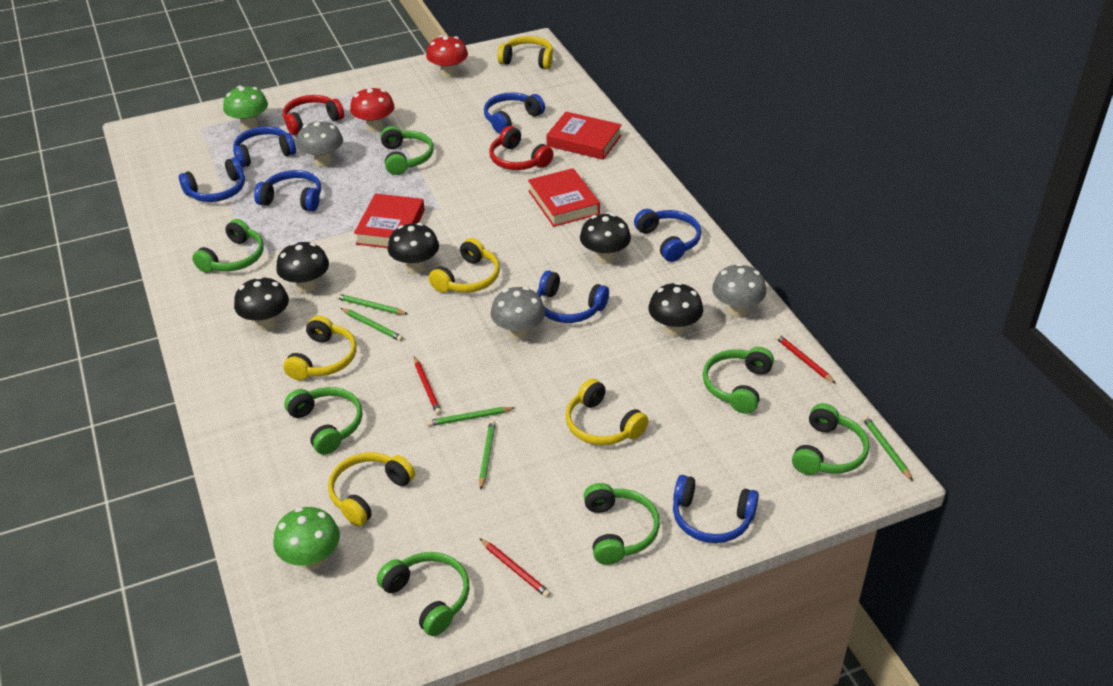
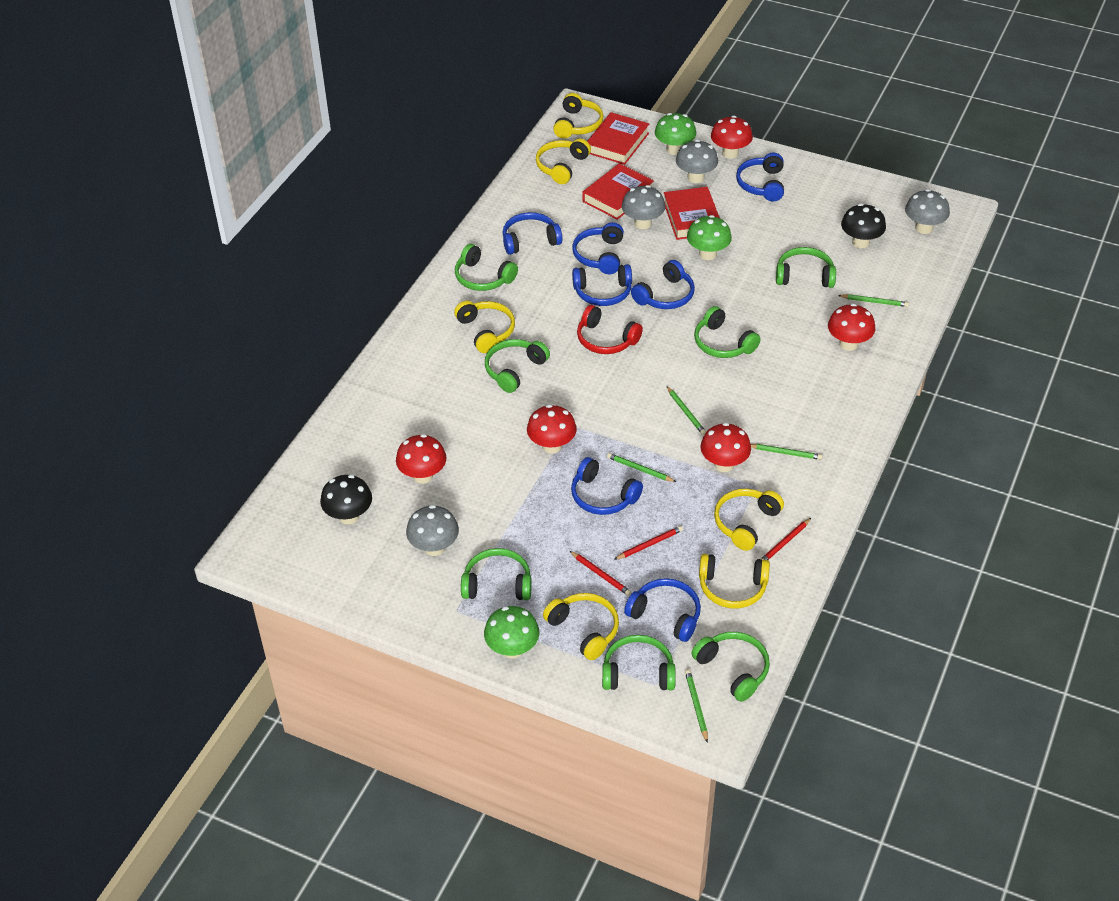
black mushroom: 5 -> 2
green mushroom: 2 -> 3
grey mushroom: 3 -> 4
red headphones: 2 -> 1
red mushroom: 2 -> 5
yellow headphones: 5 -> 6

